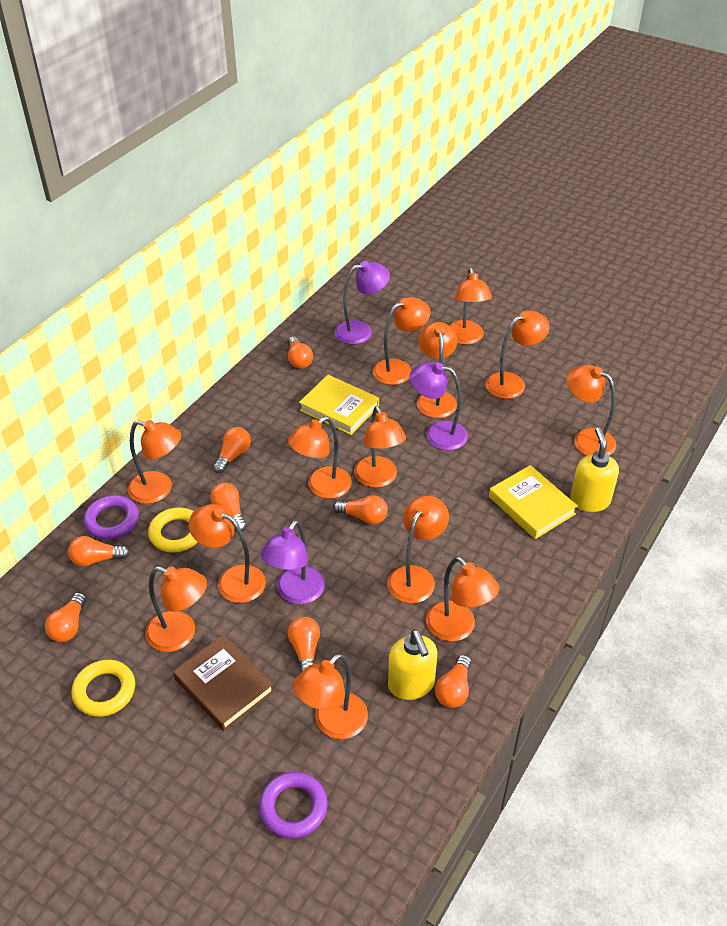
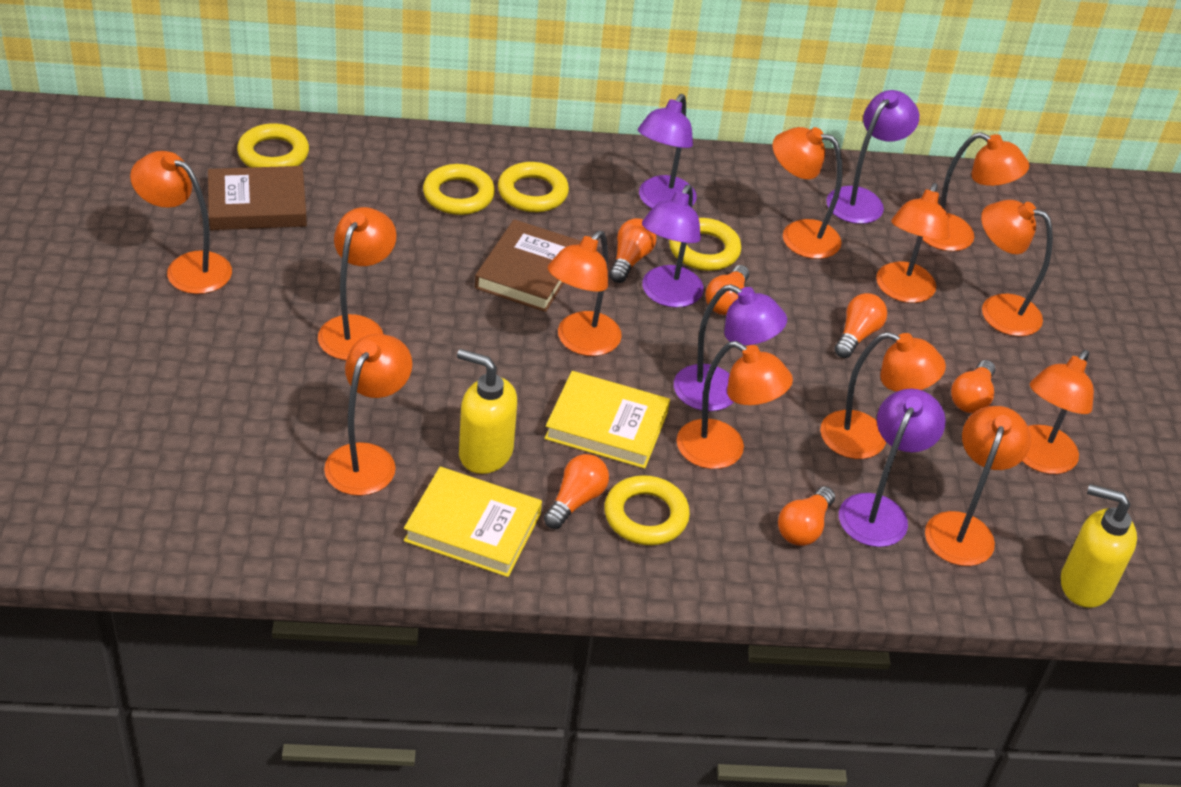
brown book: 1 -> 2
orange lamp: 13 -> 12
orange light bulb: 8 -> 6
purple lamp: 3 -> 5
purple ring: 2 -> 0
yellow ring: 2 -> 5

